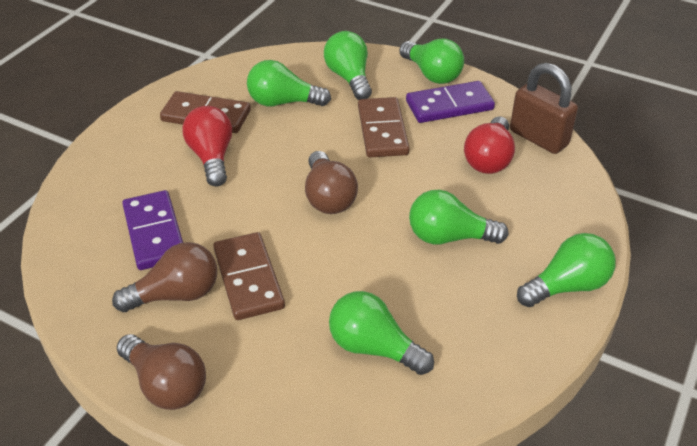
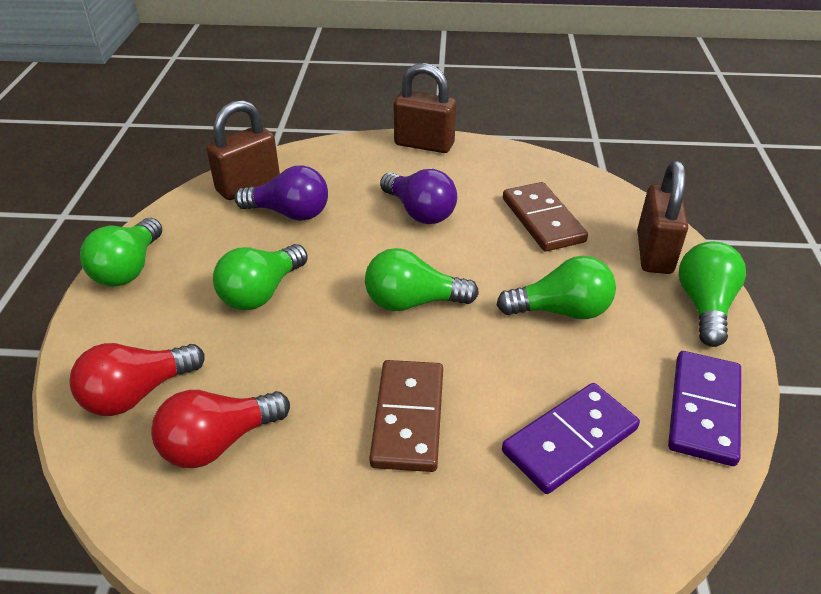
brown domino: 3 -> 2
brown light bulb: 3 -> 0
brown padlock: 1 -> 3
green light bulb: 6 -> 5
purple light bulb: 0 -> 2

